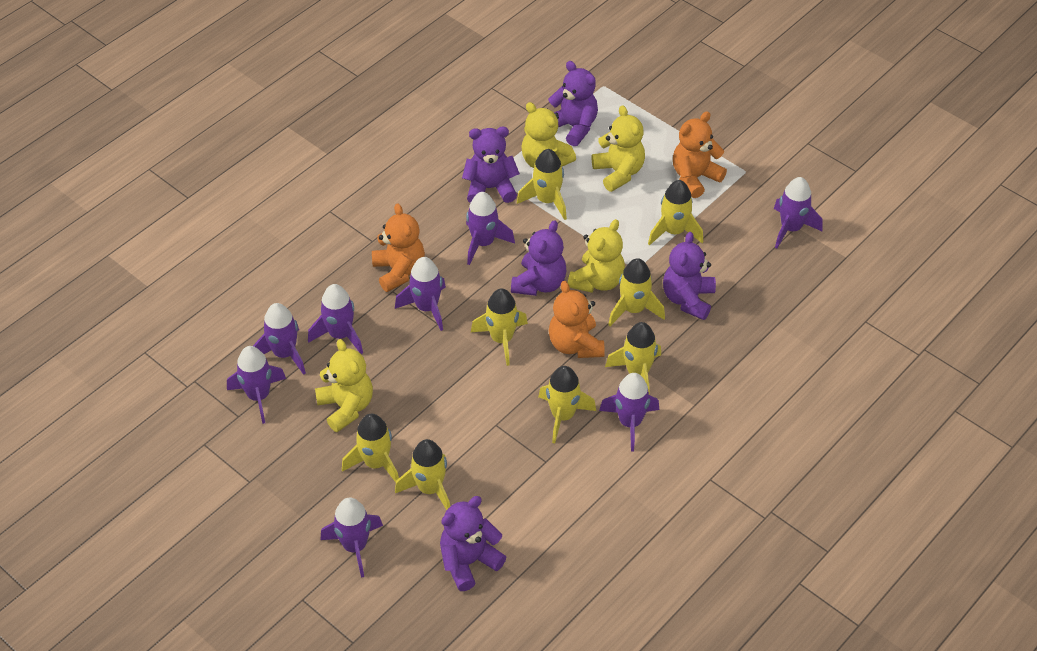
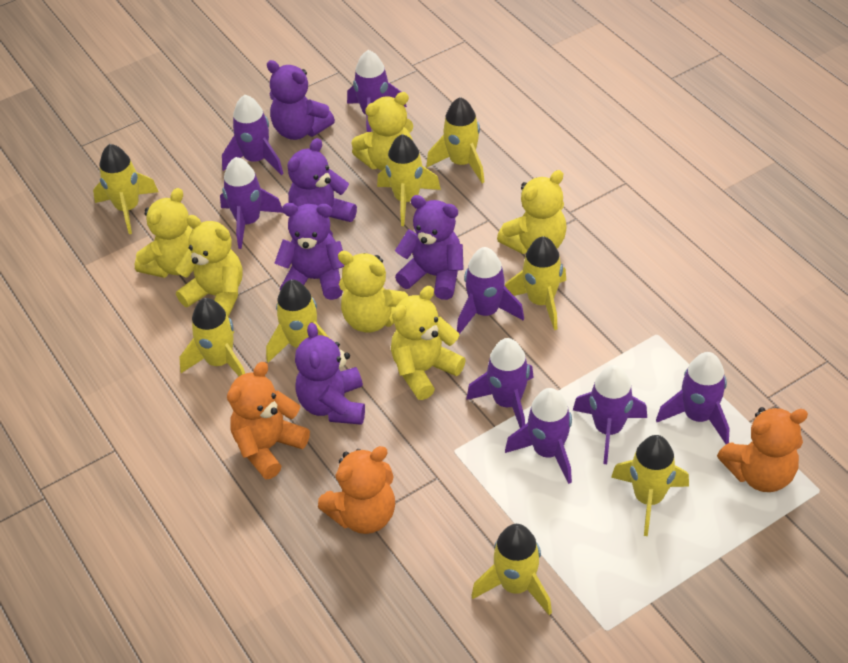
yellow teddy bear: 4 -> 6

